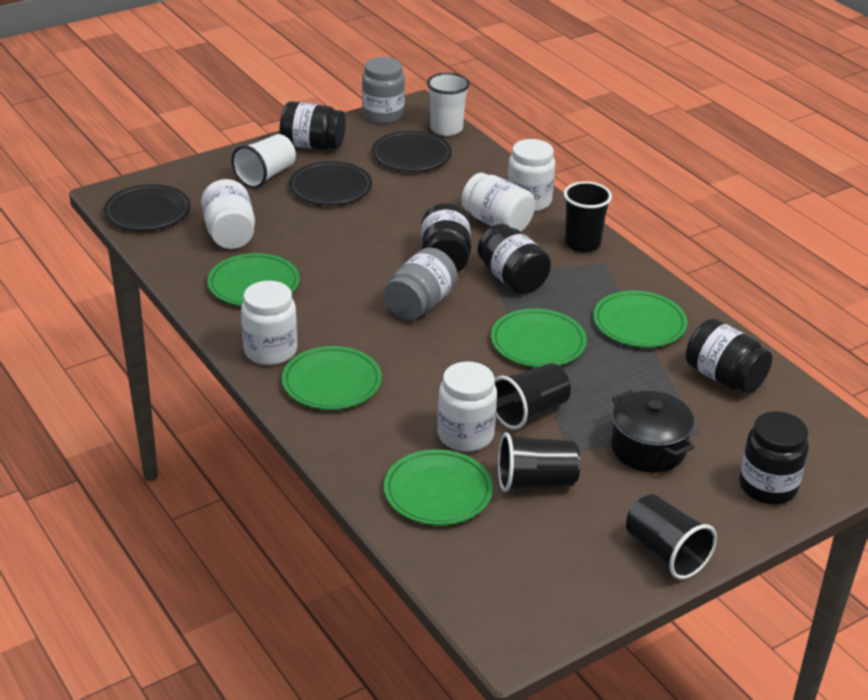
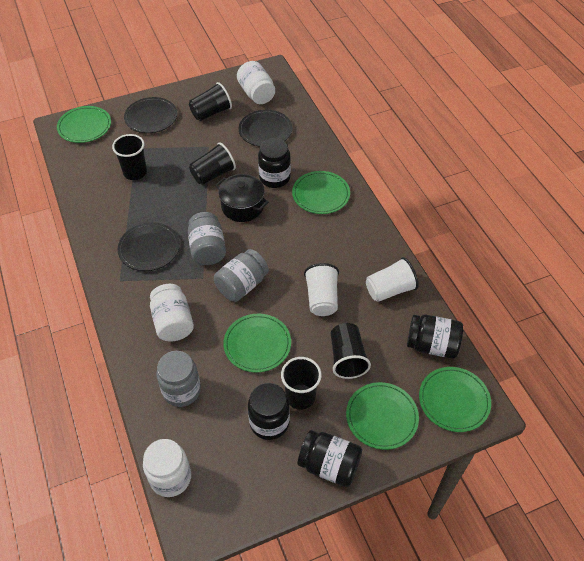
black cup: 4 -> 5
black jar: 5 -> 4
grey jar: 2 -> 3
white jar: 5 -> 3

